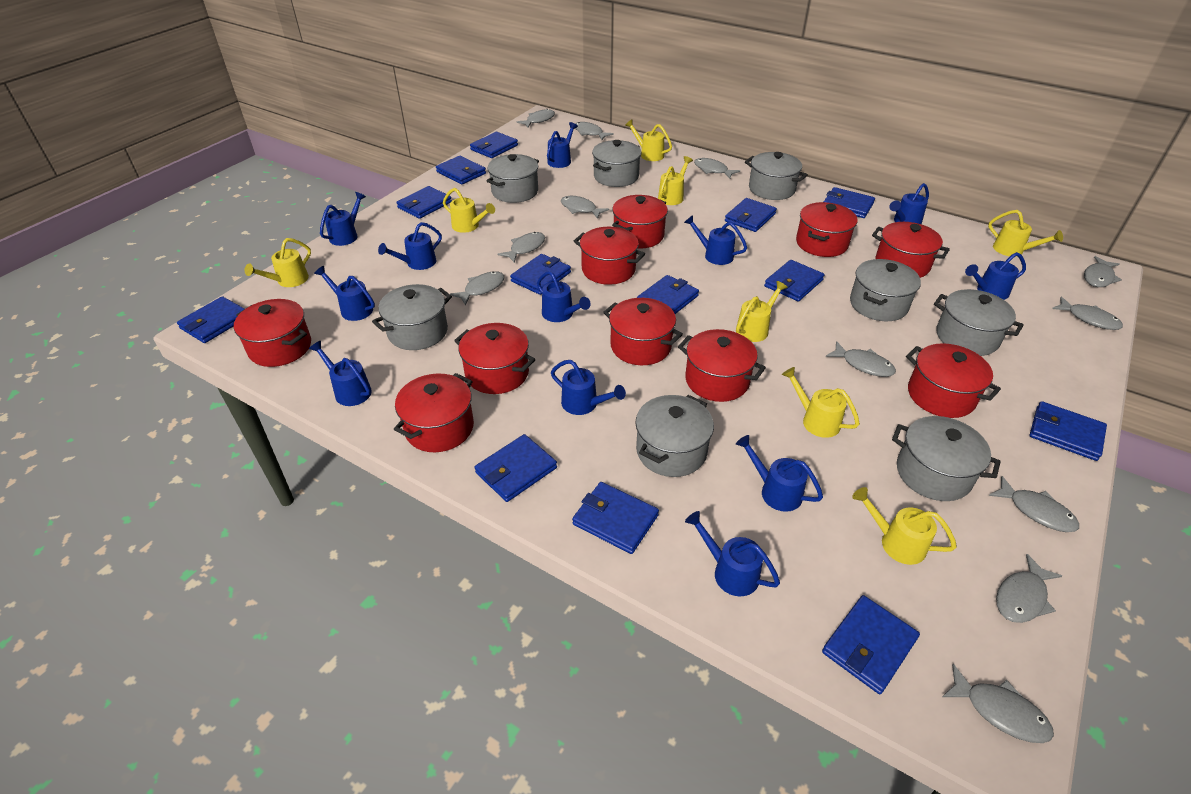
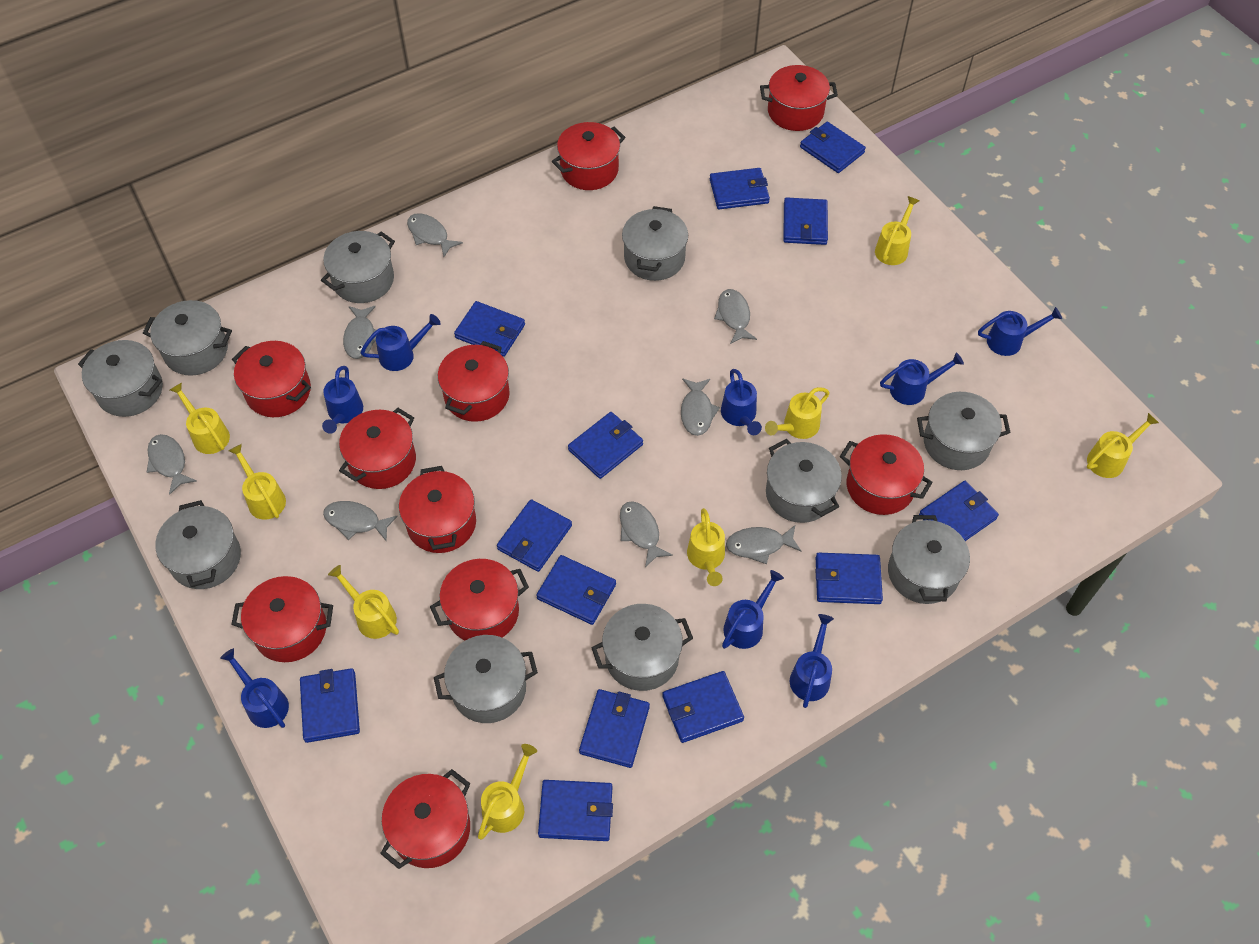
blue watering can: 12 -> 8
grey fish: 12 -> 8
grey pot: 8 -> 10

